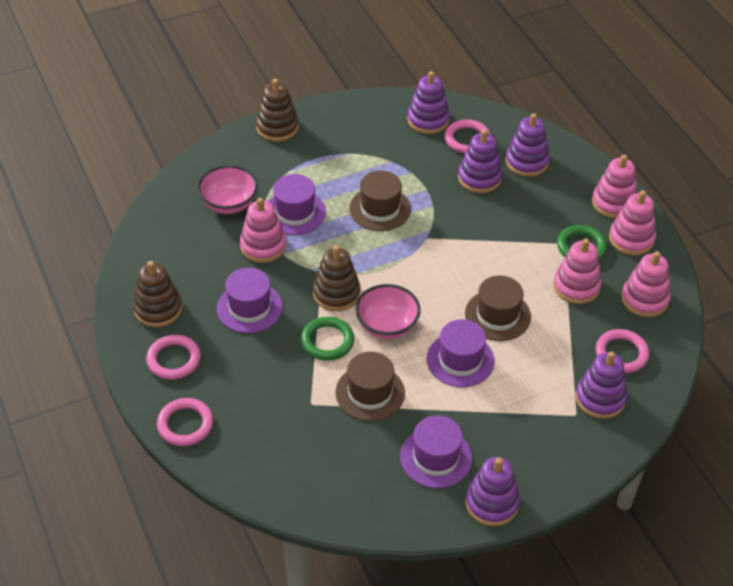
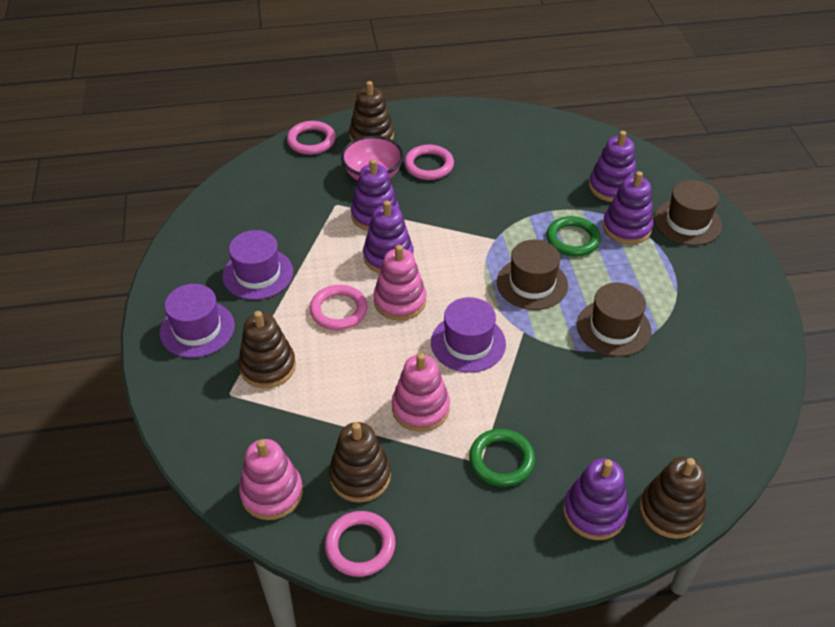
brown stacking toy: 3 -> 4
pink bowl: 2 -> 1
pink stacking toy: 5 -> 3
purple hat: 4 -> 3

